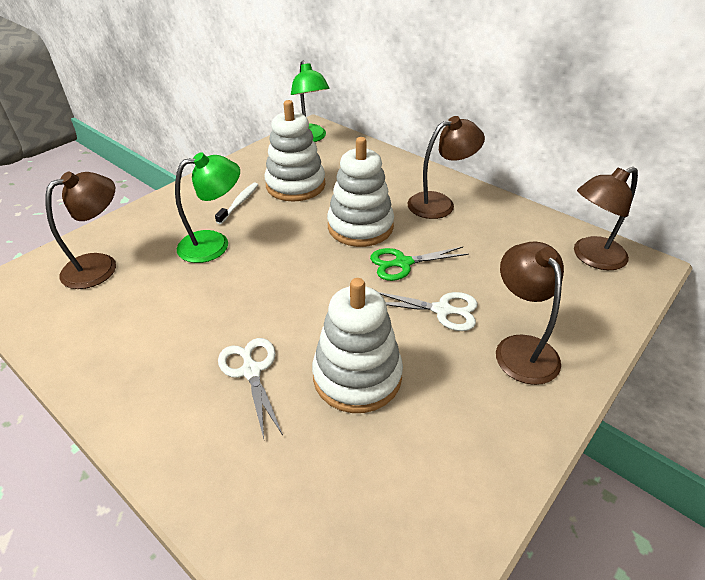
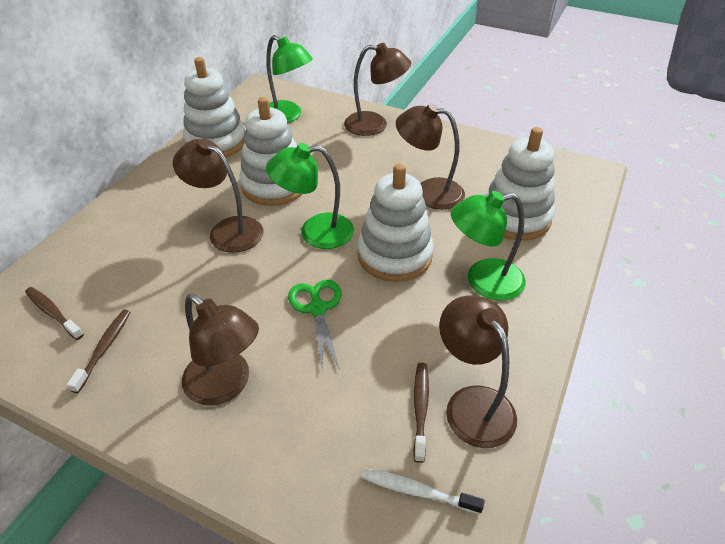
brown lamp: 4 -> 5
brown toothbrush: 0 -> 3
green lamp: 2 -> 3
white scissors: 2 -> 0
white stacking toy: 3 -> 4

